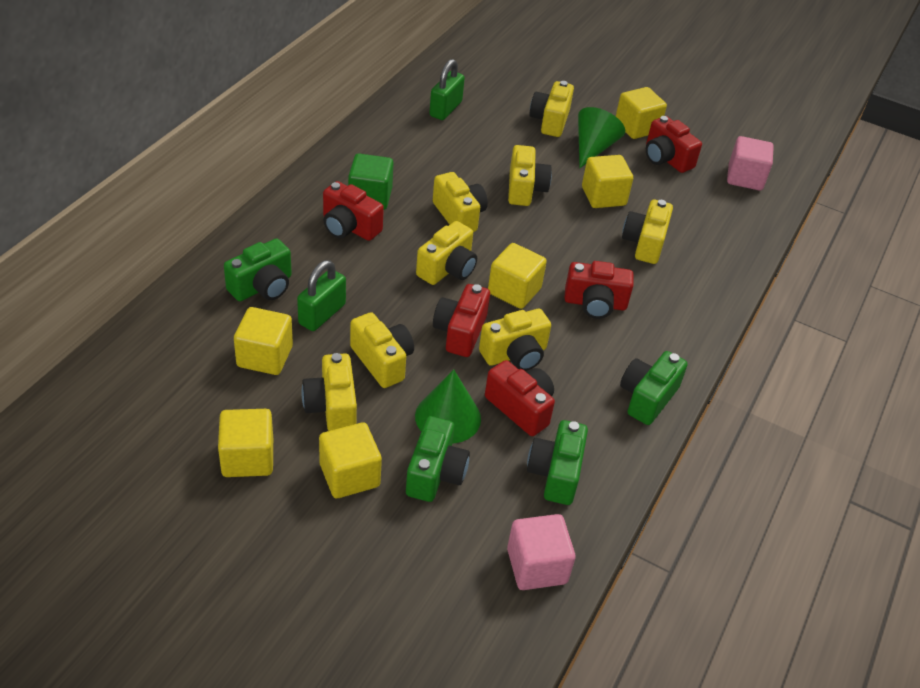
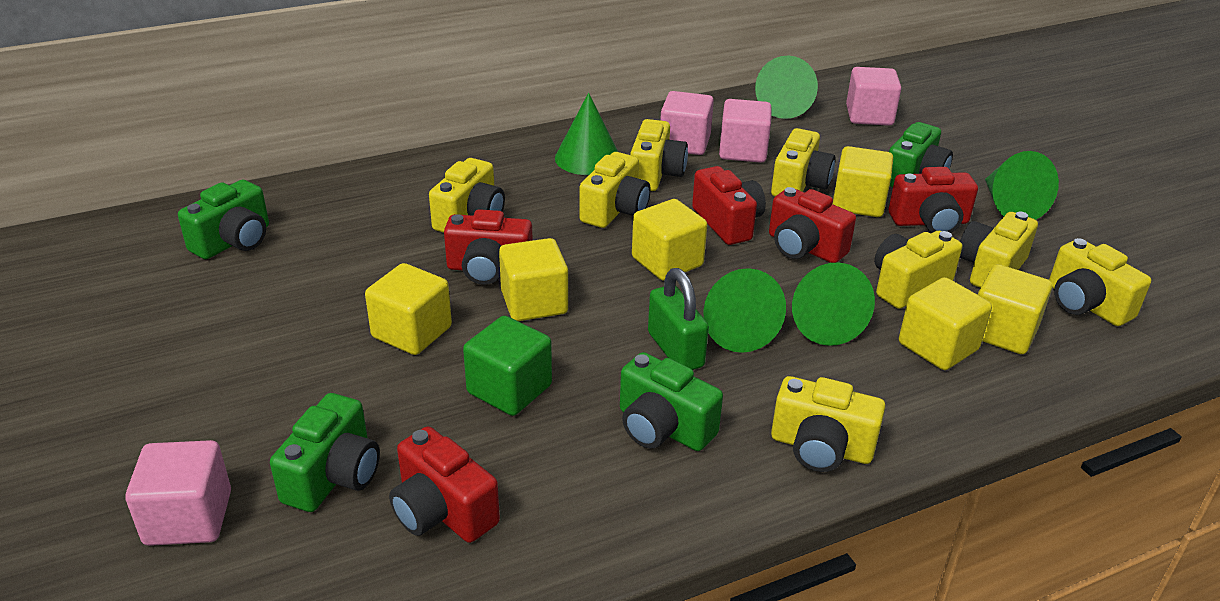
green cone: 2 -> 5
green padlock: 2 -> 1
pink cube: 2 -> 4

